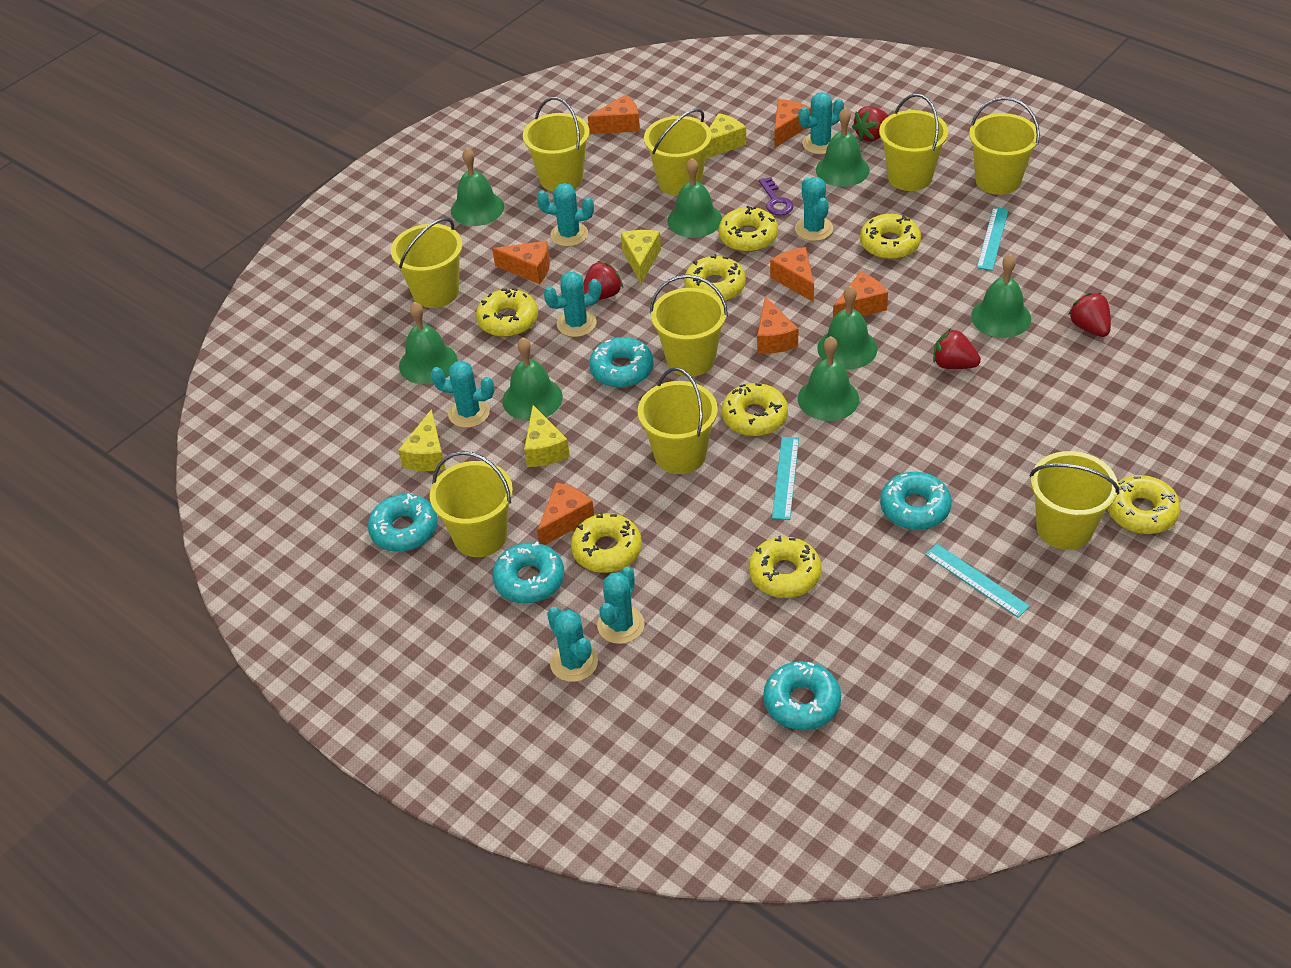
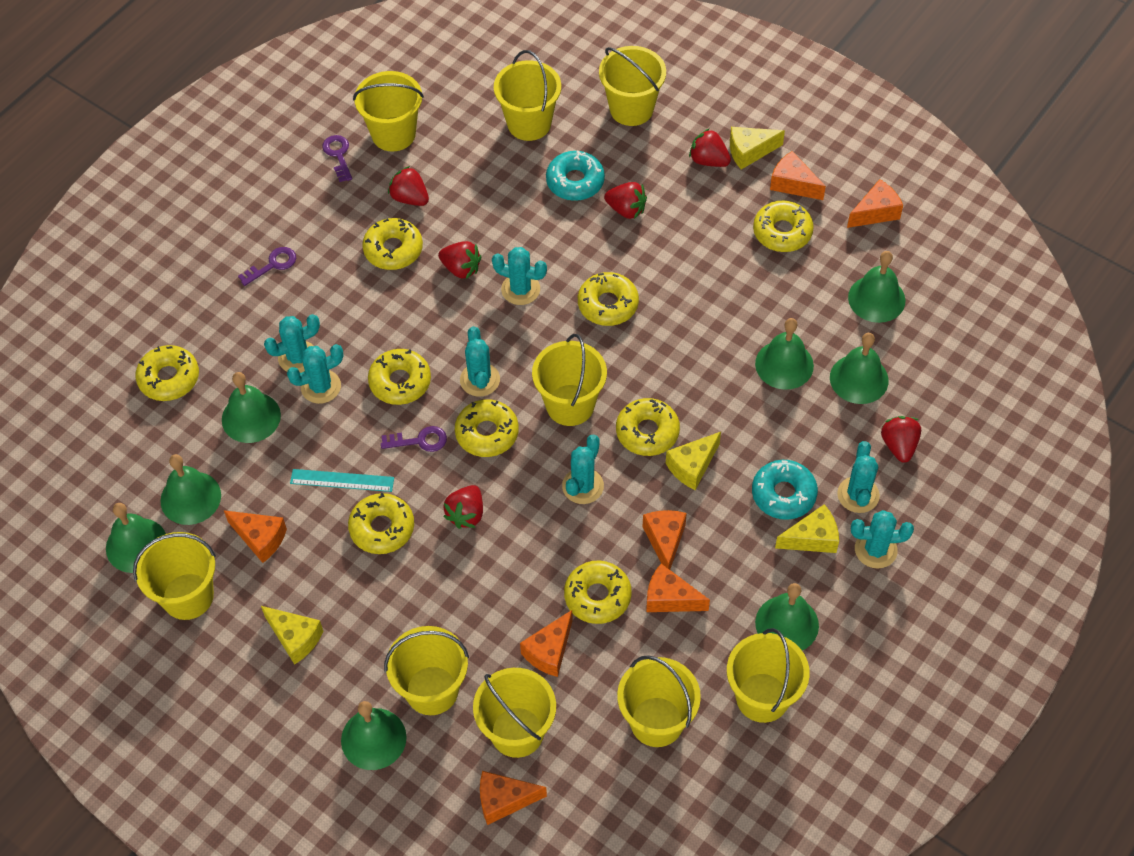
purple key: 1 -> 3
red strawberry: 4 -> 6
turquoise donut: 5 -> 2
turquoise ruler: 3 -> 1
yellow donut: 8 -> 9

